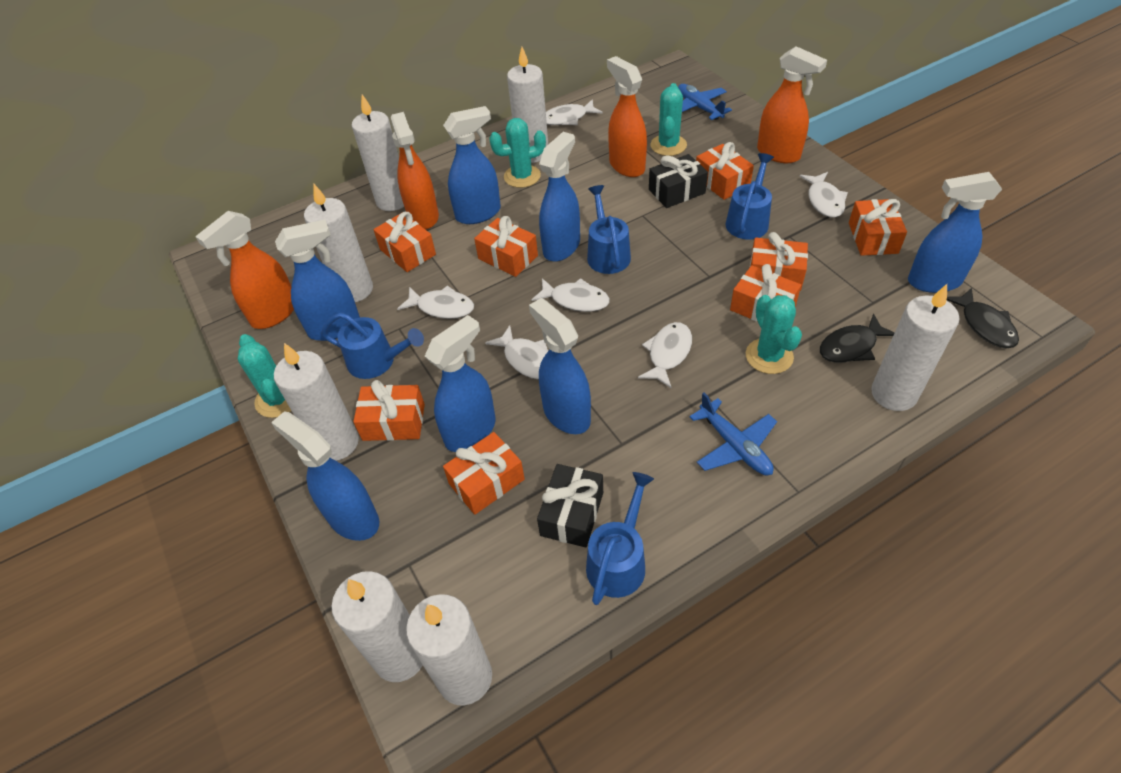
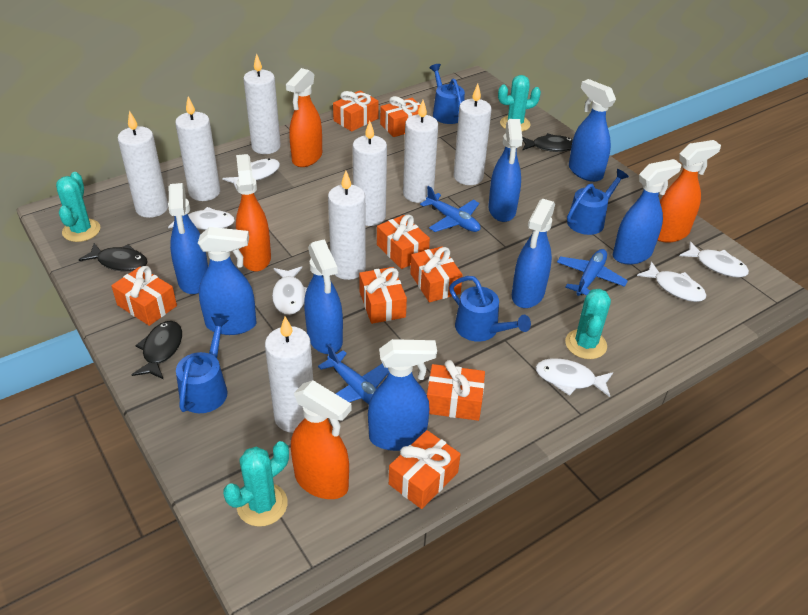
black fish: 2 -> 3
black gift: 2 -> 0
blue plane: 2 -> 3
blue spray bottle: 7 -> 8
white candle: 7 -> 8

